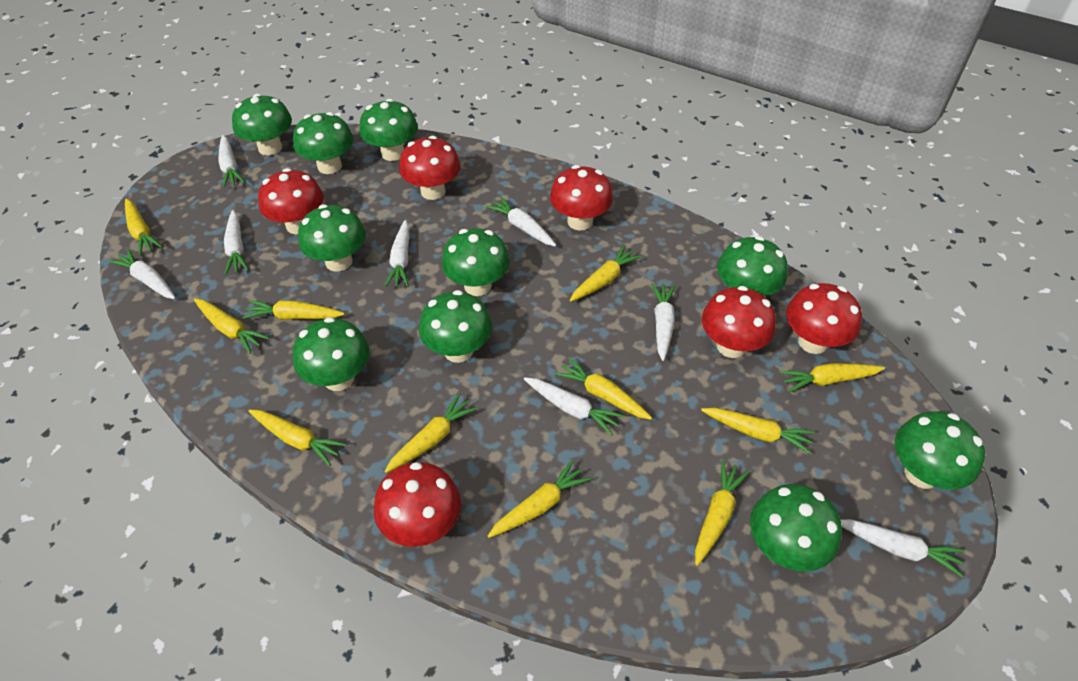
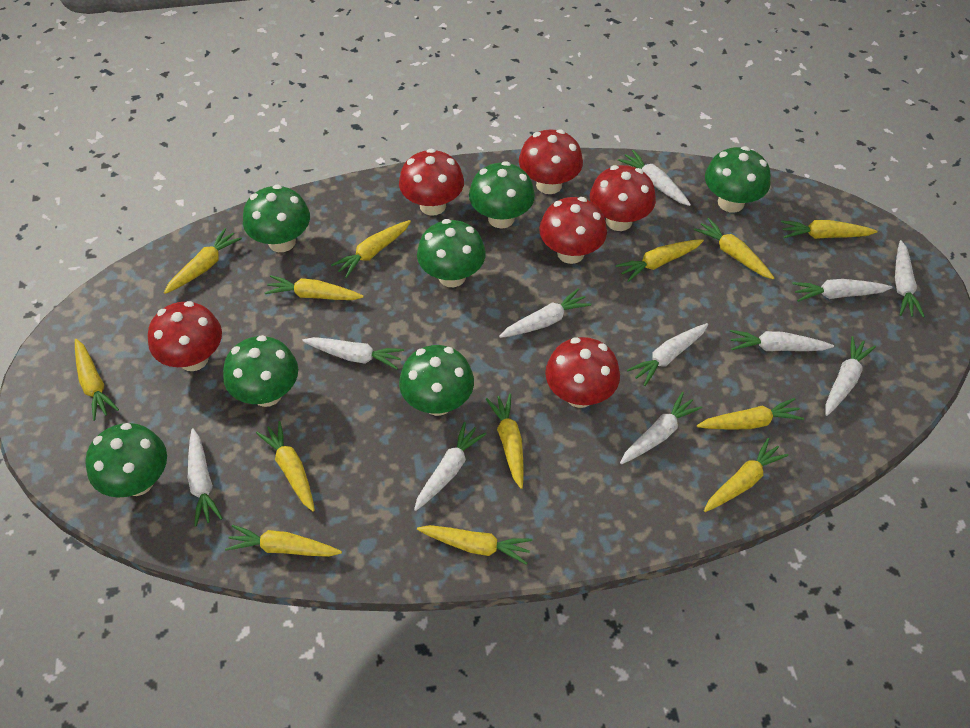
green mushroom: 10 -> 7
white carrot: 8 -> 11
yellow carrot: 11 -> 13

